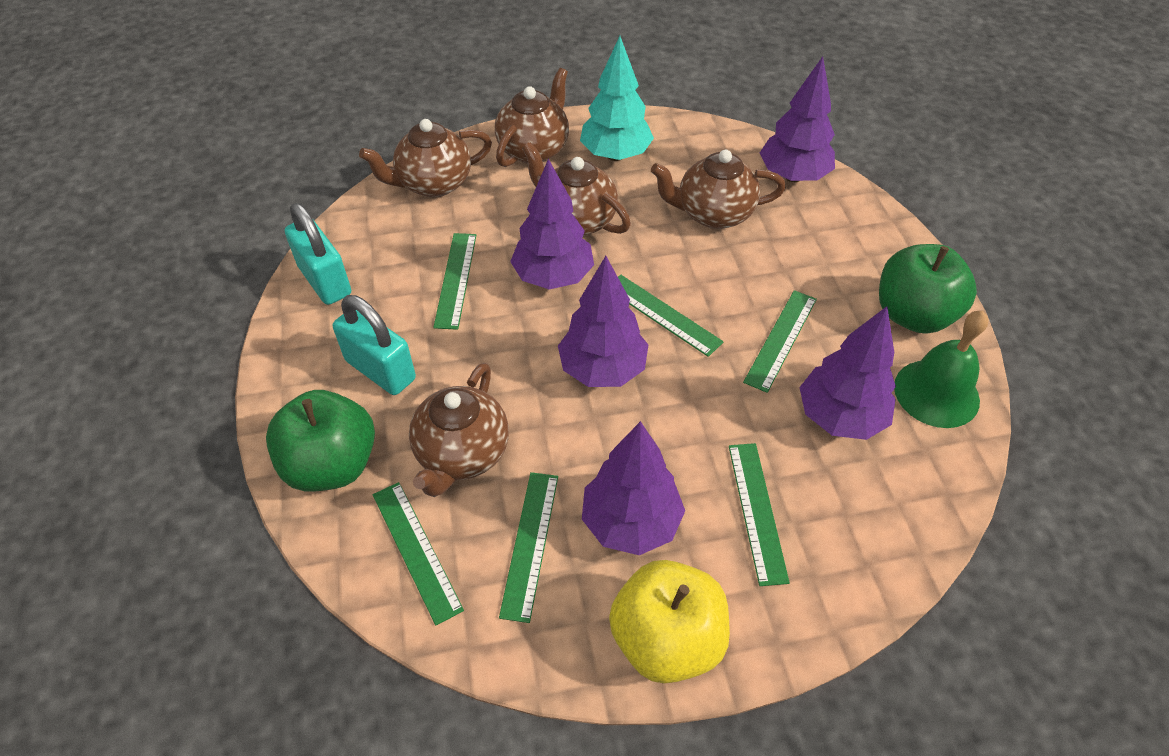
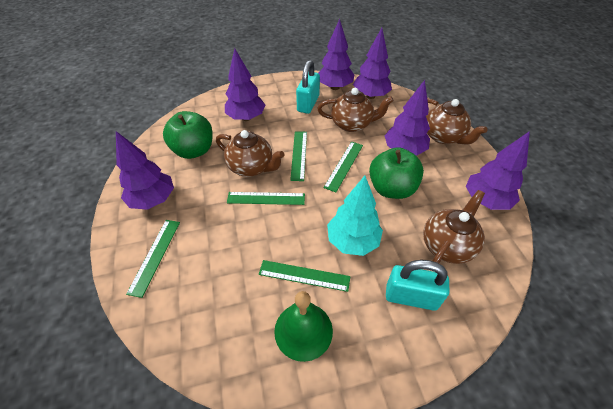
brown teapot: 5 -> 4
green ruler: 6 -> 5
purple tree: 5 -> 6
yellow apple: 1 -> 0

